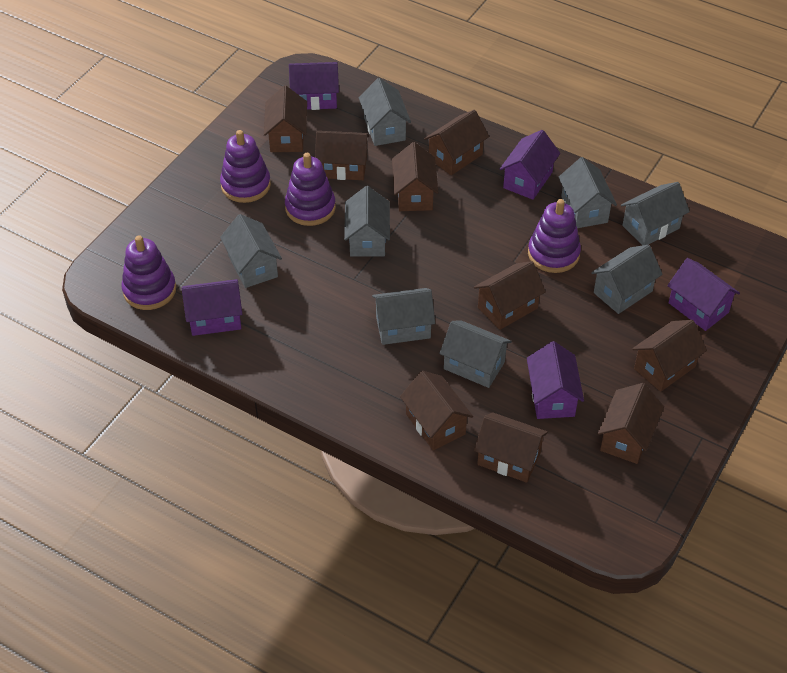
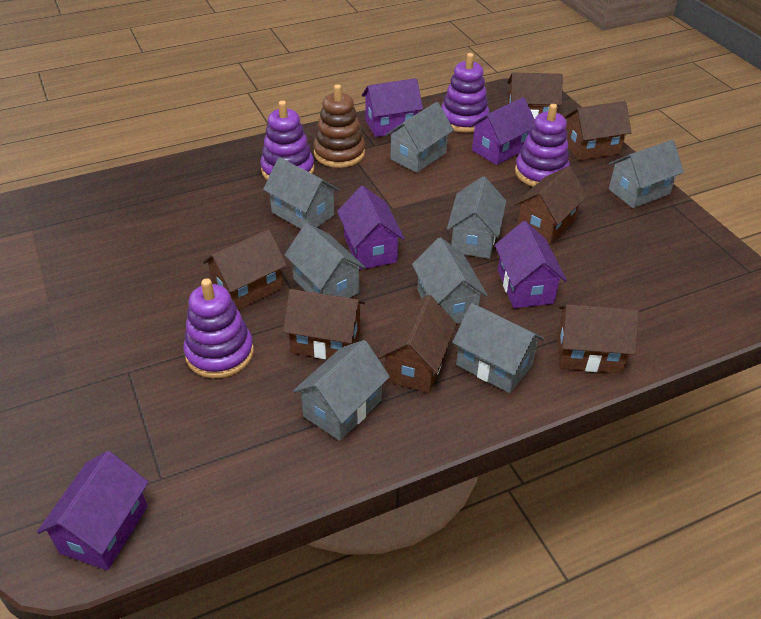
brown house: 9 -> 7
brown stacking toy: 0 -> 1

